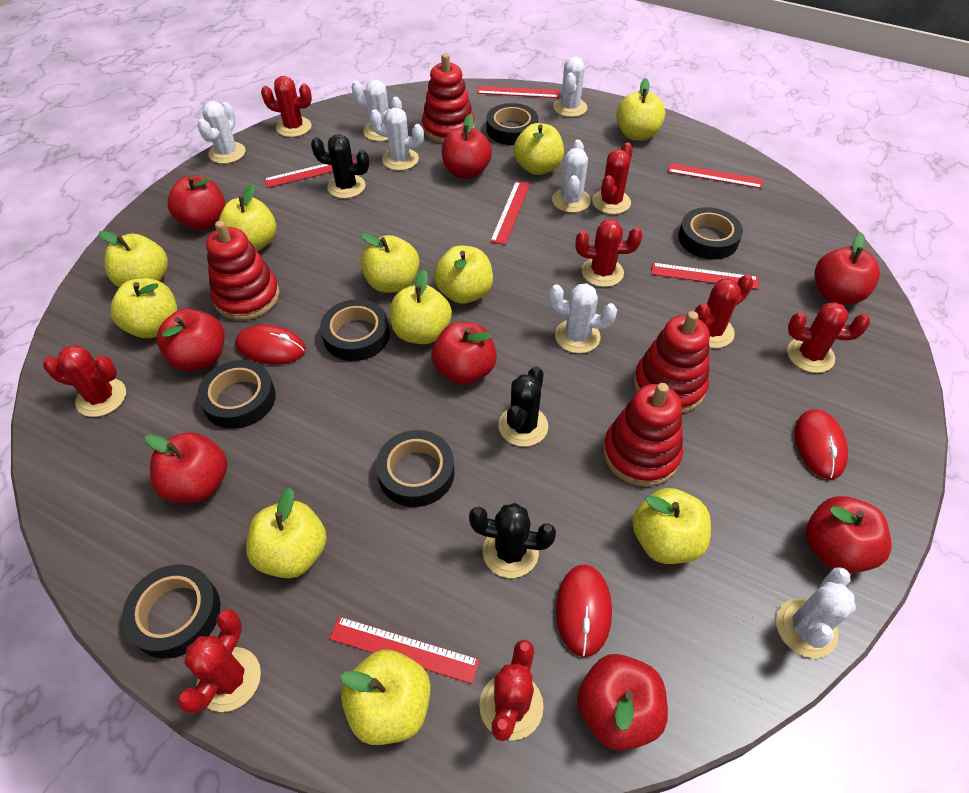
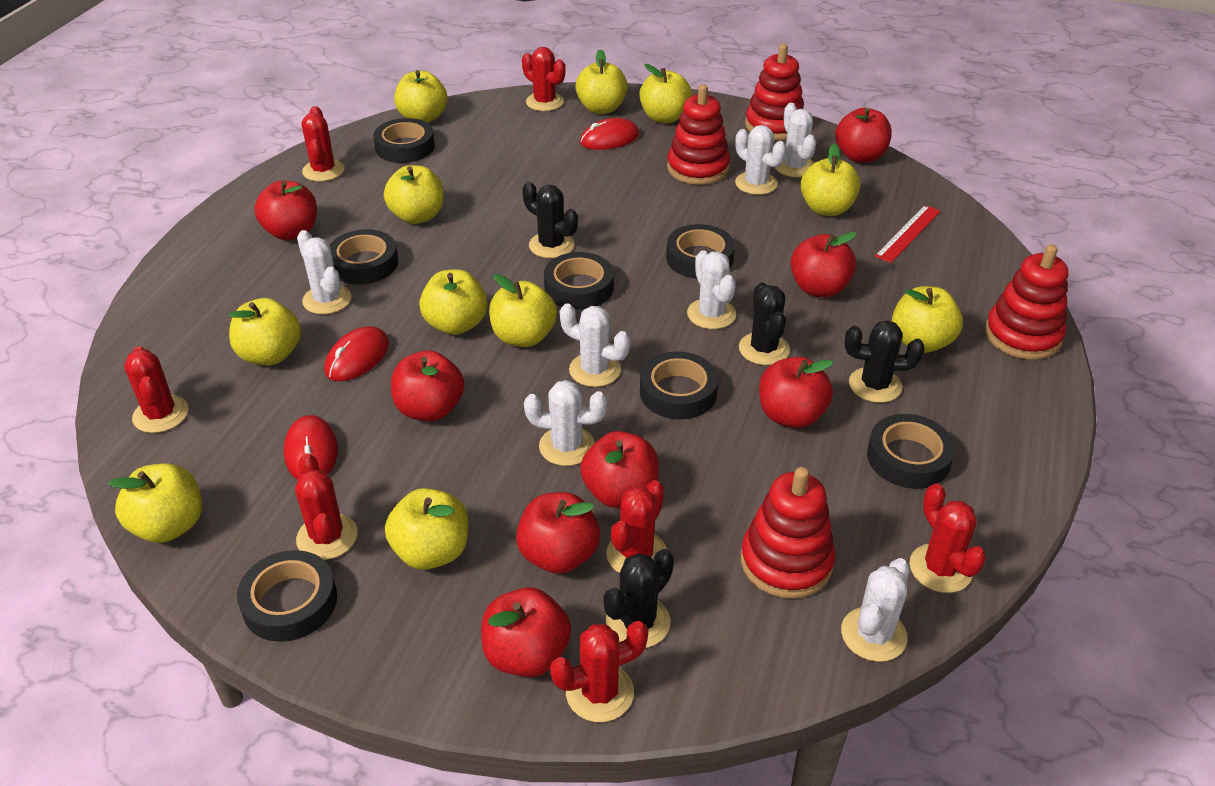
black cactus: 3 -> 4
black tape: 6 -> 7
red cactus: 8 -> 7
red ruler: 6 -> 1

